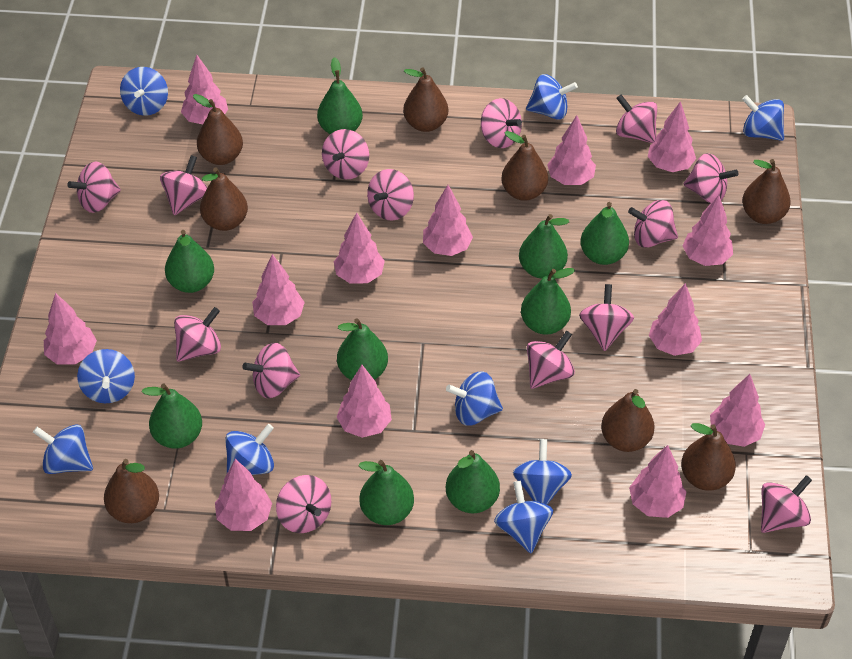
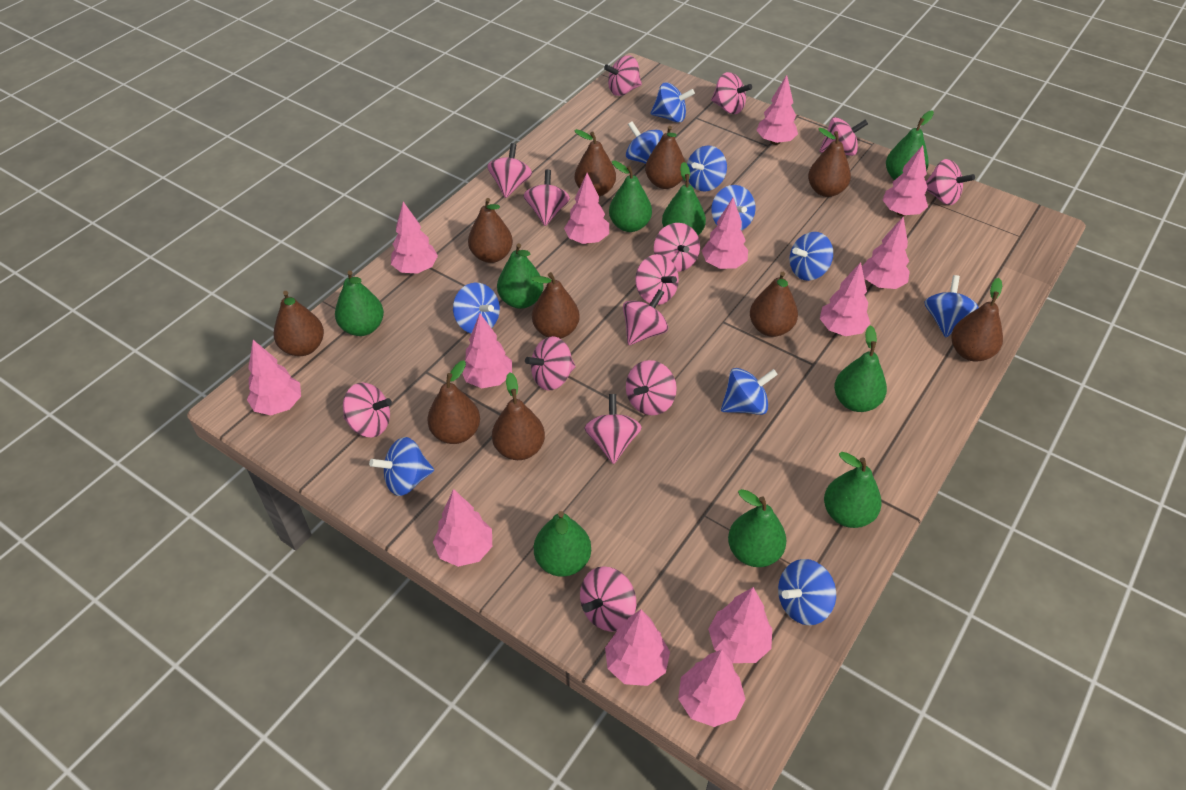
blue spinning top: 9 -> 10
brown pear: 8 -> 10

